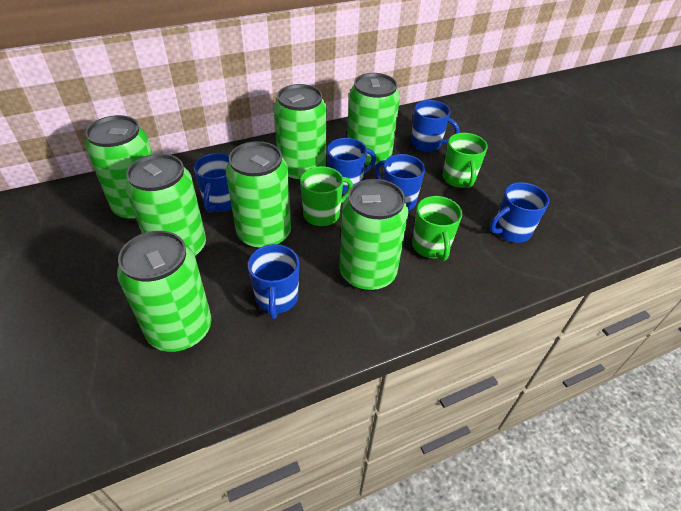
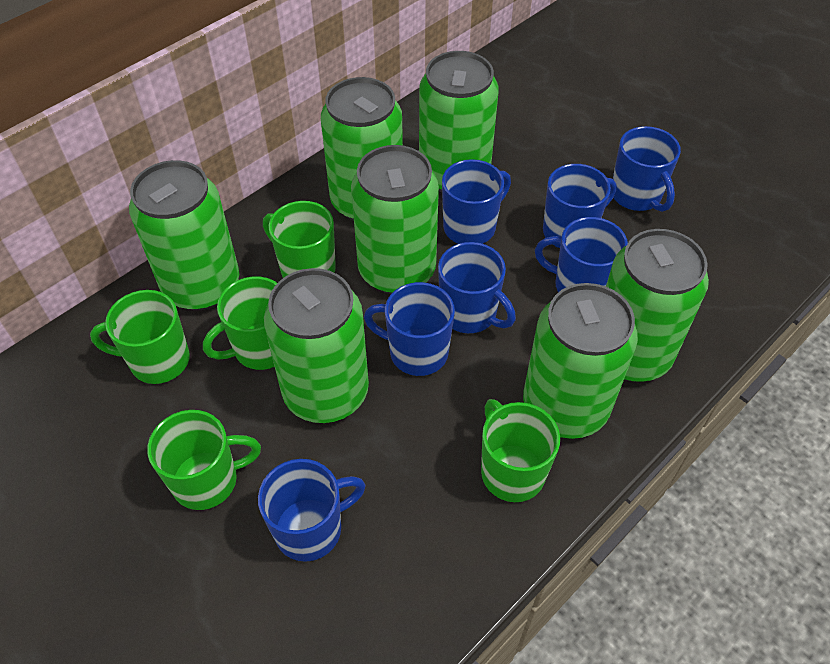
blue mug: 6 -> 7
green mug: 3 -> 5

